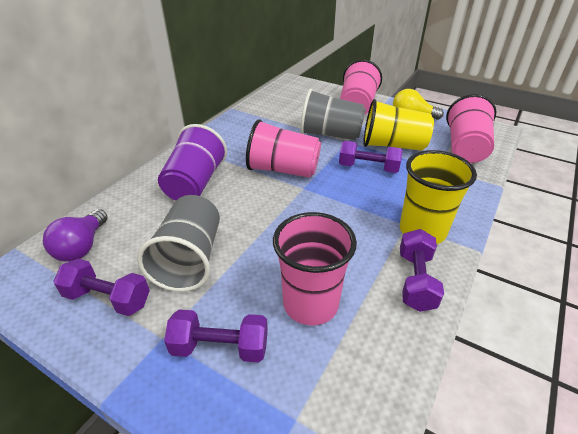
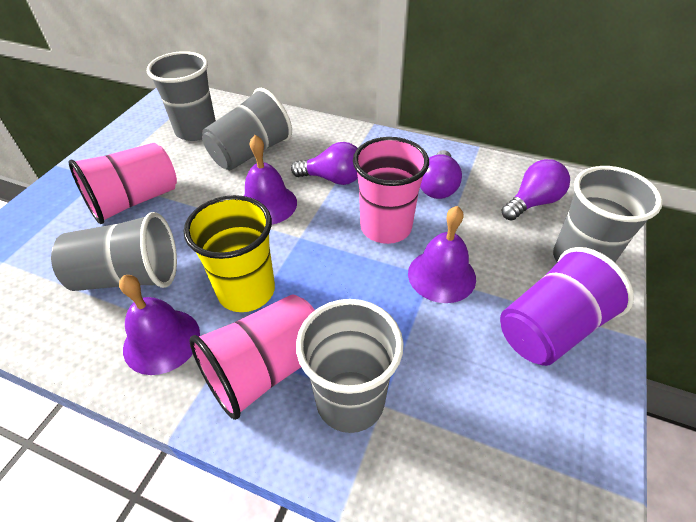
grey cup: 2 -> 5
pink cup: 4 -> 3
purple bell: 0 -> 3
purple dumbbell: 4 -> 0
purple light bulb: 1 -> 3
yellow cup: 2 -> 1
yellow light bulb: 1 -> 0

